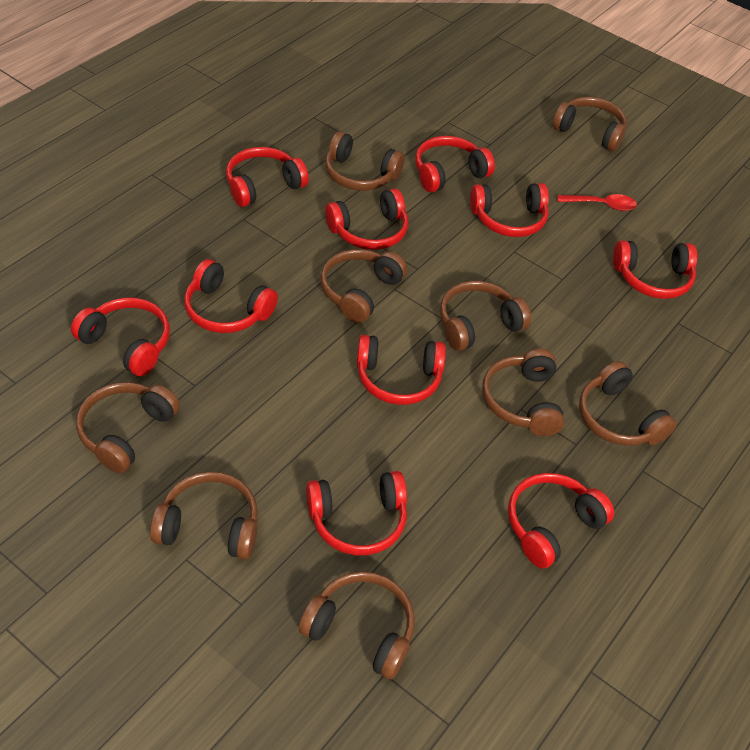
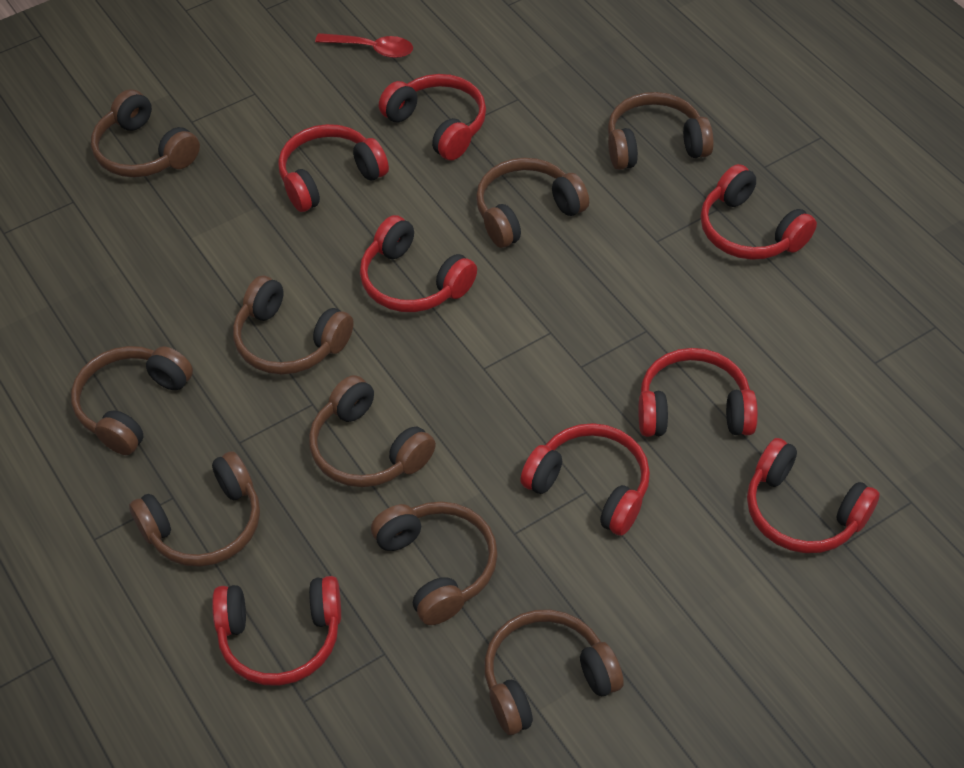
red headphones: 10 -> 8

